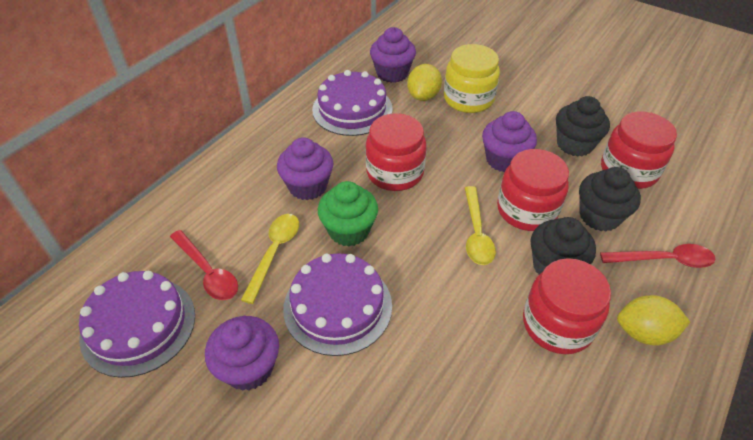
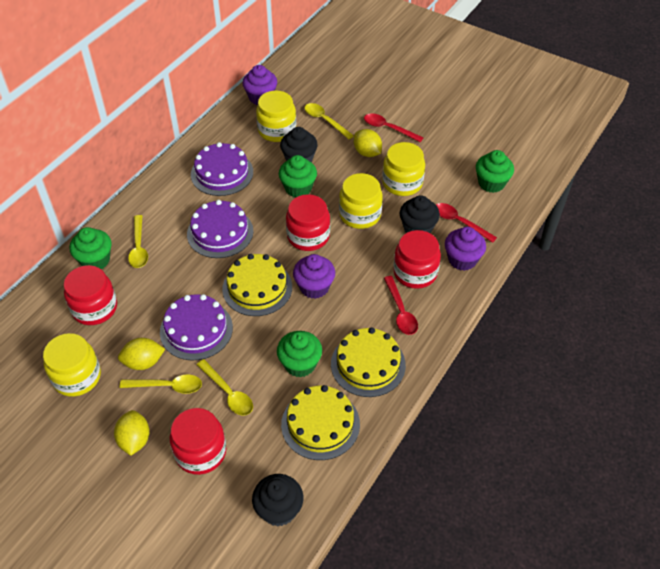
green cupcake: 1 -> 4
purple cupcake: 4 -> 3
red spoon: 2 -> 3
yellow cake: 0 -> 3
yellow jar: 1 -> 4
yellow lemon: 2 -> 3
yellow spoon: 2 -> 4

